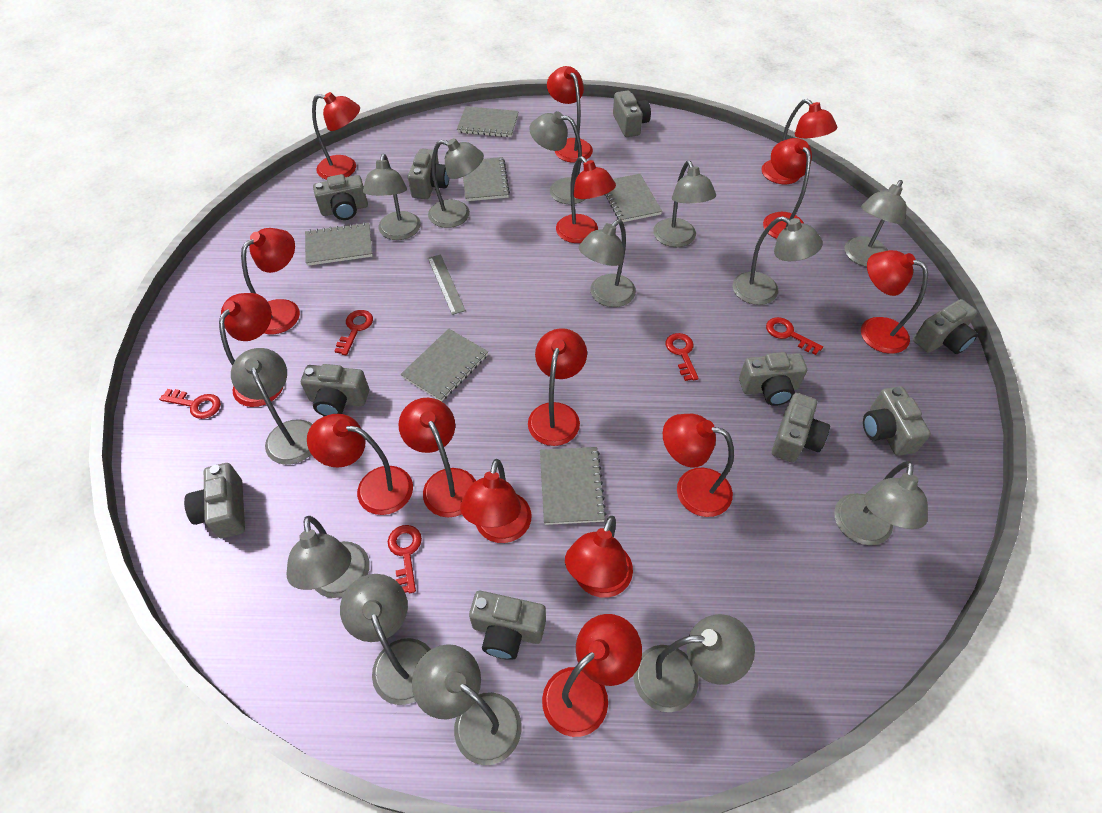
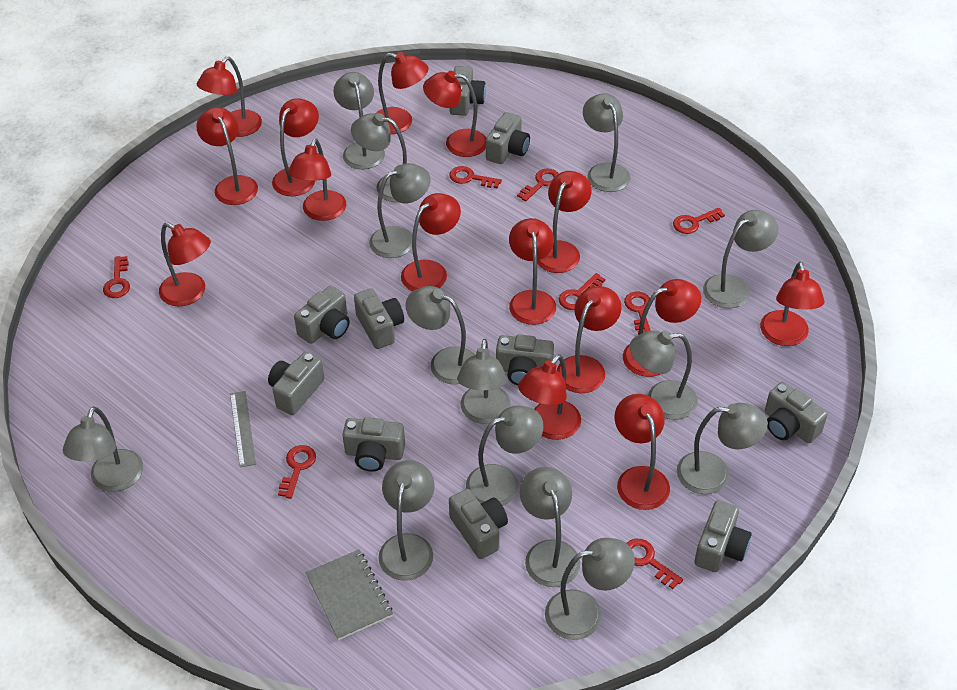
grey lamp: 13 -> 14
grey notebook: 6 -> 1
red key: 5 -> 8

